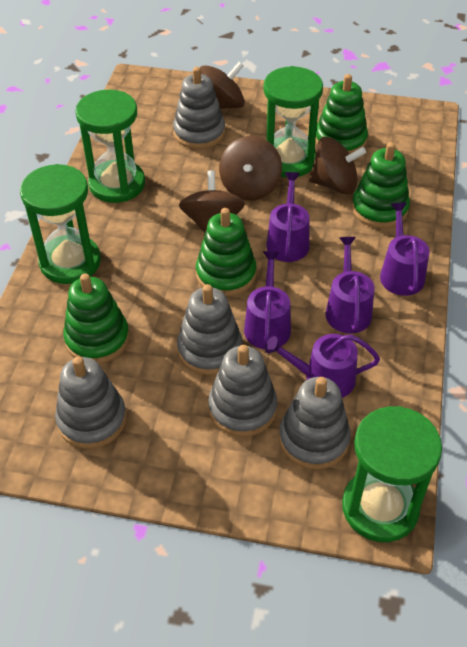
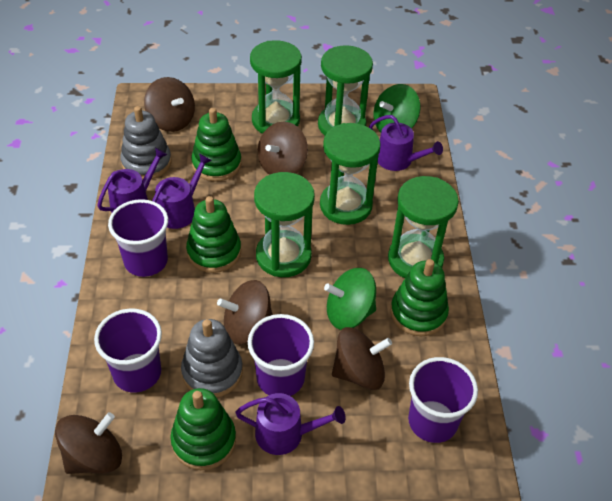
brown spinning top: 4 -> 5
green hourglass: 4 -> 5
green spinning top: 0 -> 2
grey stacking toy: 5 -> 2
purple cup: 0 -> 4
purple watering can: 5 -> 4

